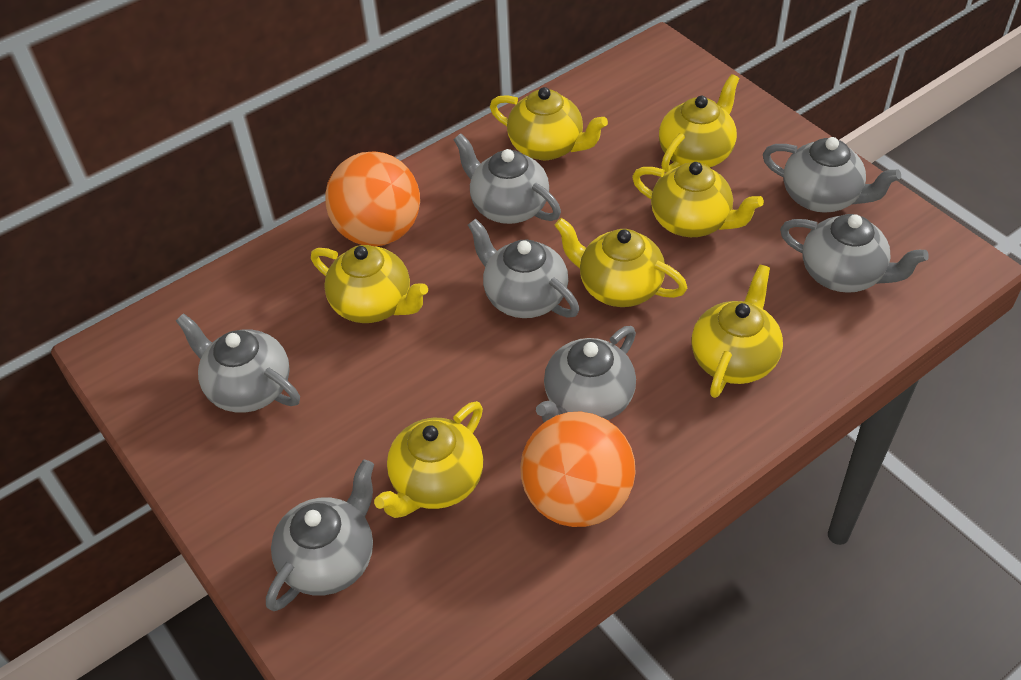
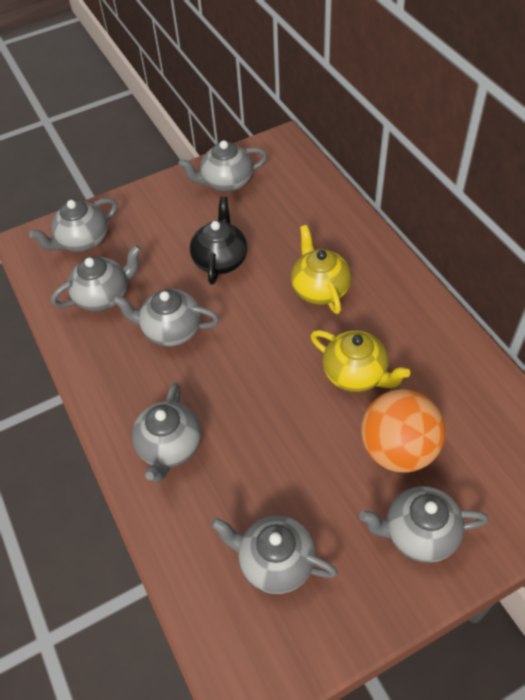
black teapot: 0 -> 1
orange ball: 2 -> 1
yellow teapot: 7 -> 2

